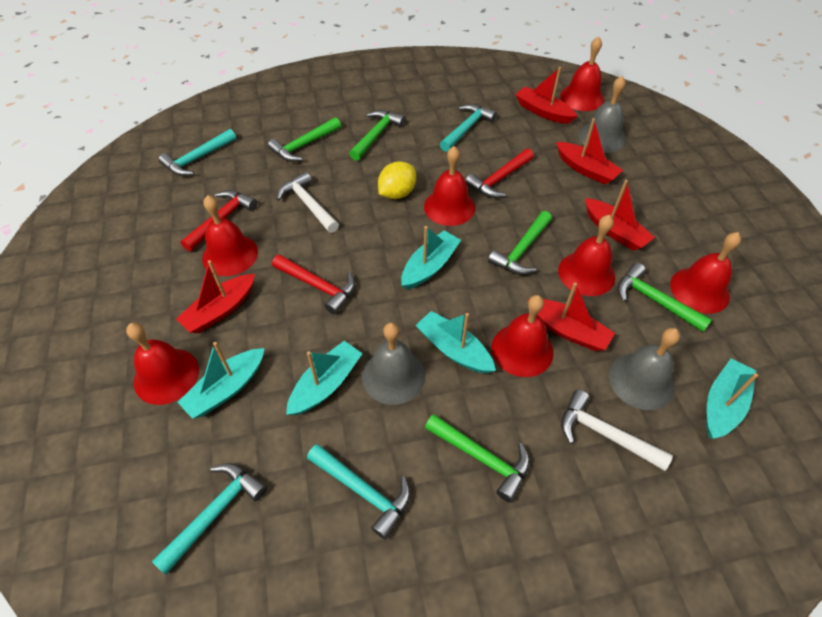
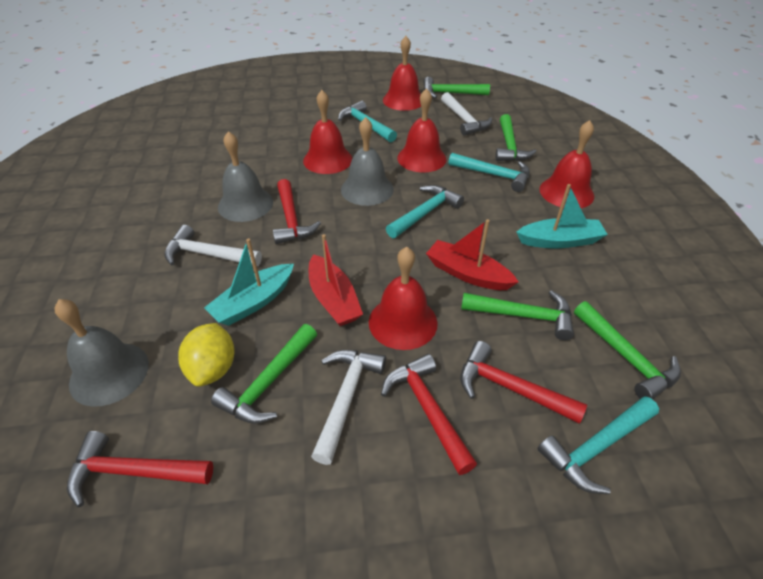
red bell: 7 -> 5
red boat: 5 -> 2
red hammer: 3 -> 4
turquoise boat: 5 -> 2
white hammer: 2 -> 3

